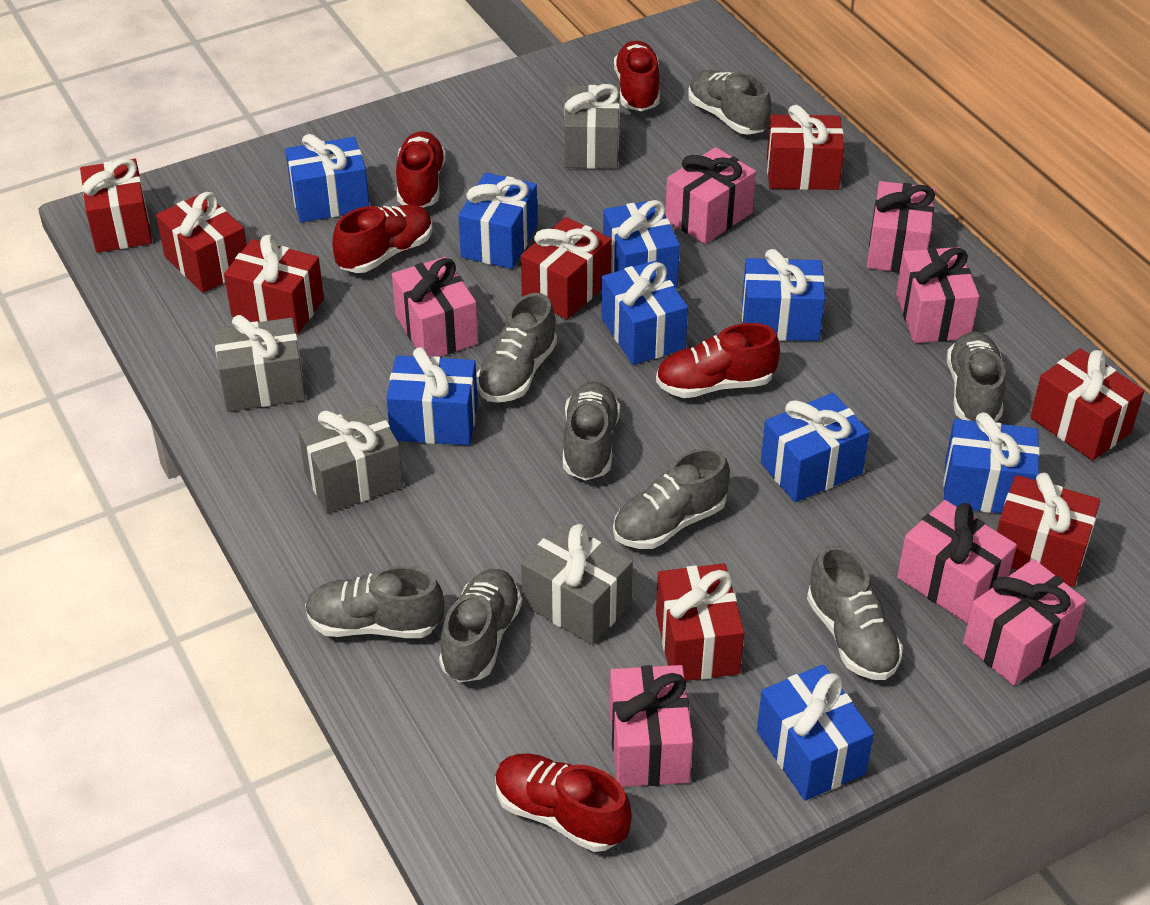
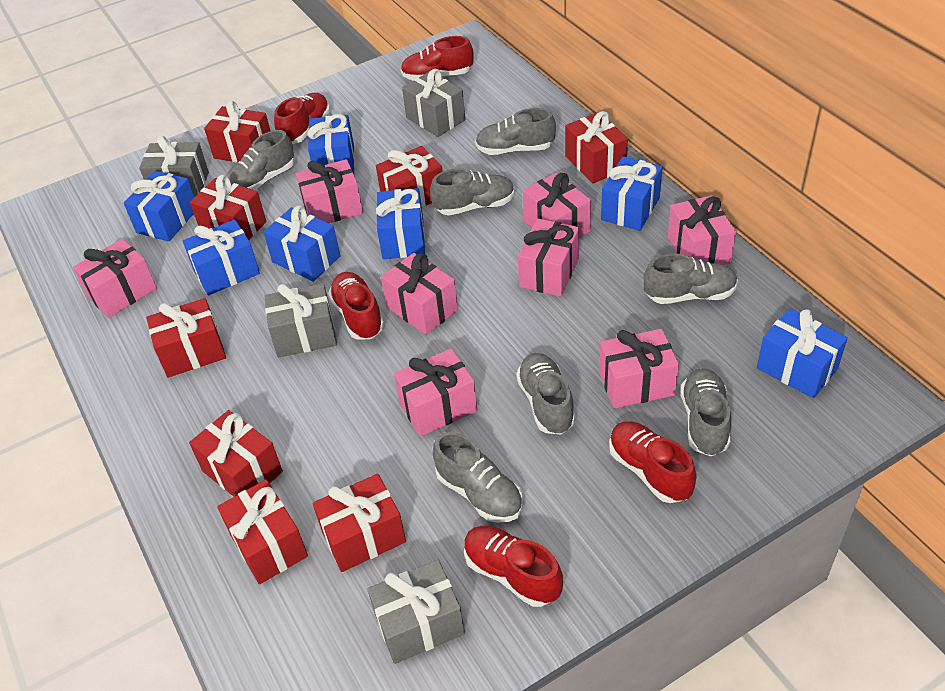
blue gift: 9 -> 7
grey shoe: 8 -> 7
pink gift: 7 -> 8

